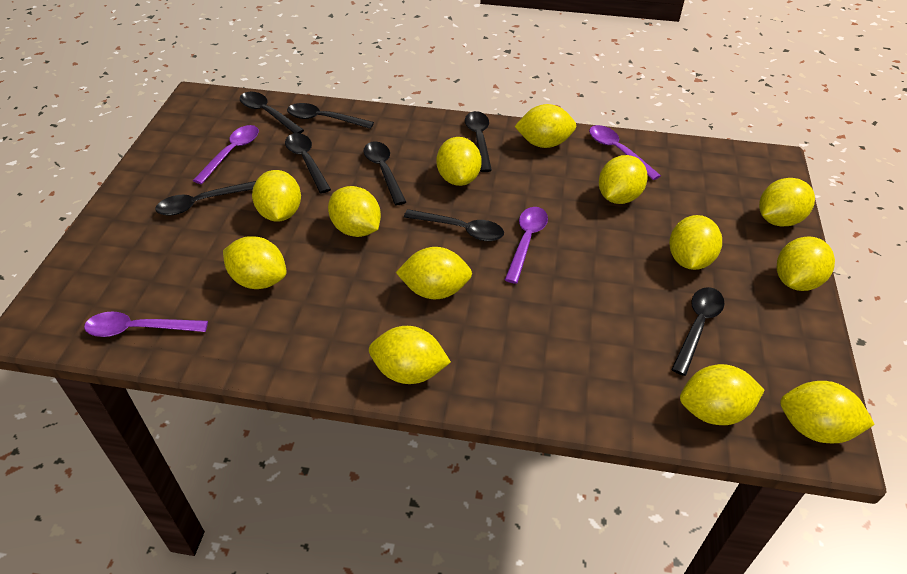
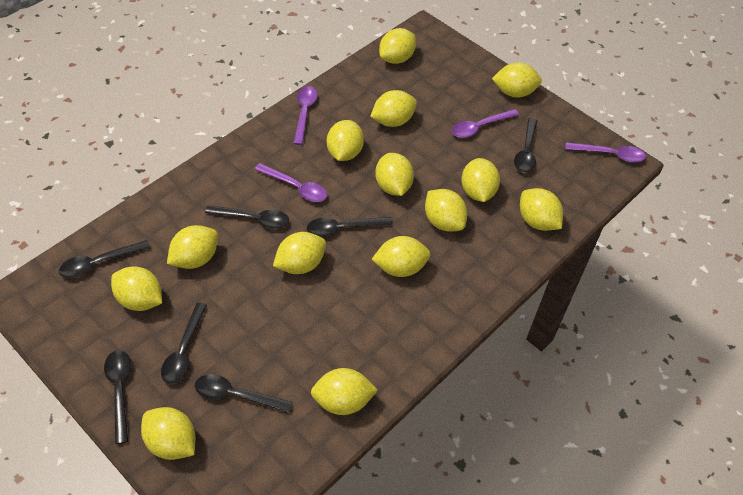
black spoon: 8 -> 7
yellow lemon: 13 -> 14

